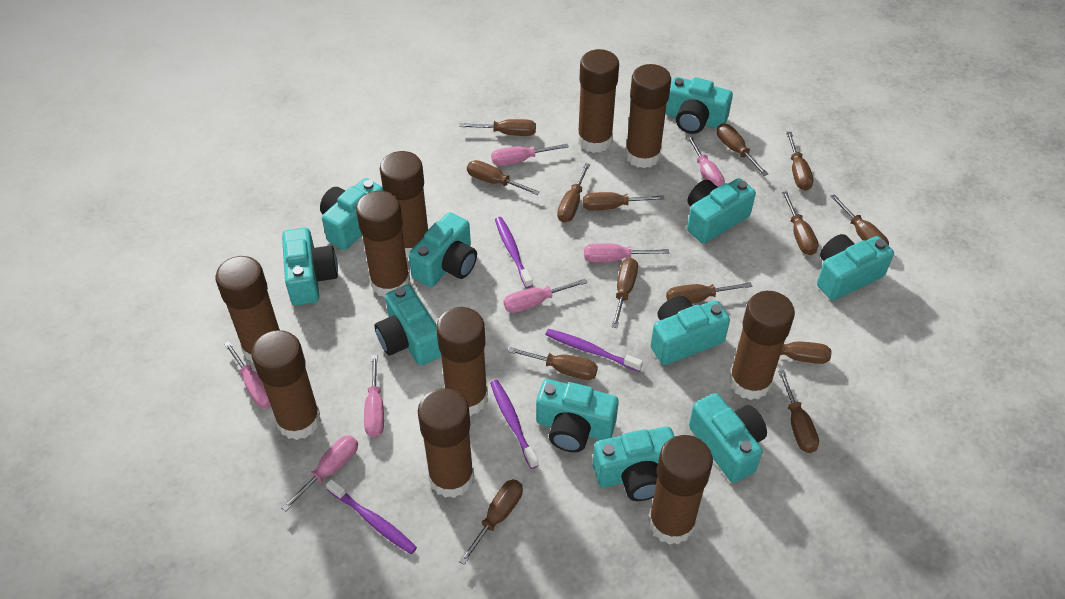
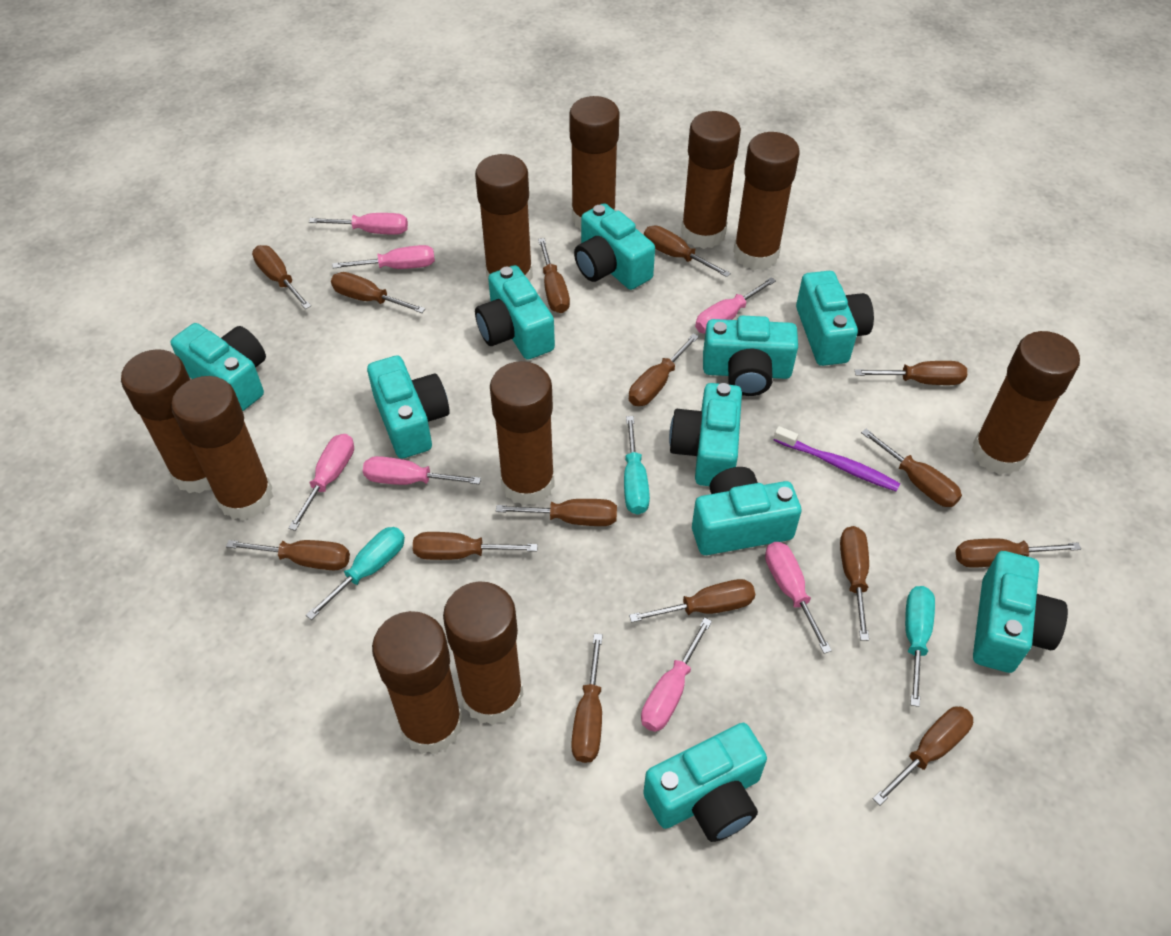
brown screwdriver: 14 -> 15
purple toothbrush: 4 -> 1
turquoise camera: 11 -> 10
turquoise screwdriver: 0 -> 3

